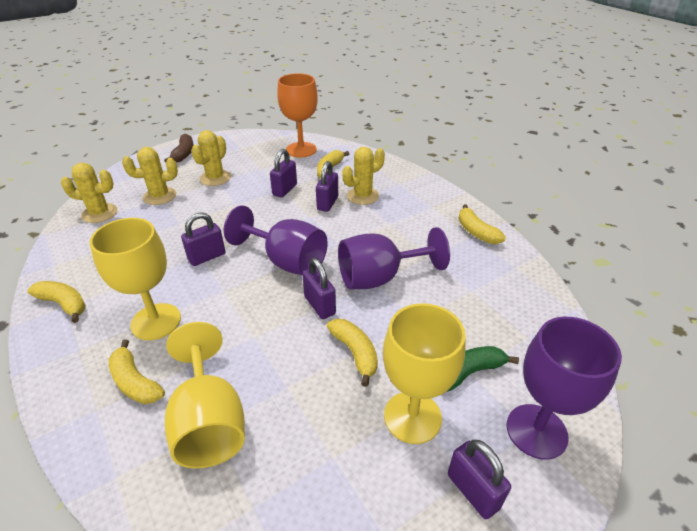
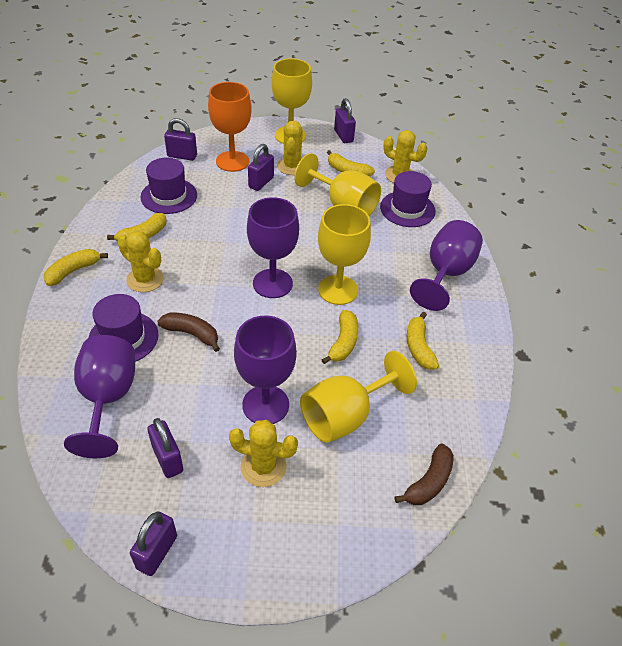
brown banana: 1 -> 2
green banana: 1 -> 0
purple goblet: 3 -> 4
purple hat: 0 -> 3
yellow goblet: 3 -> 4

